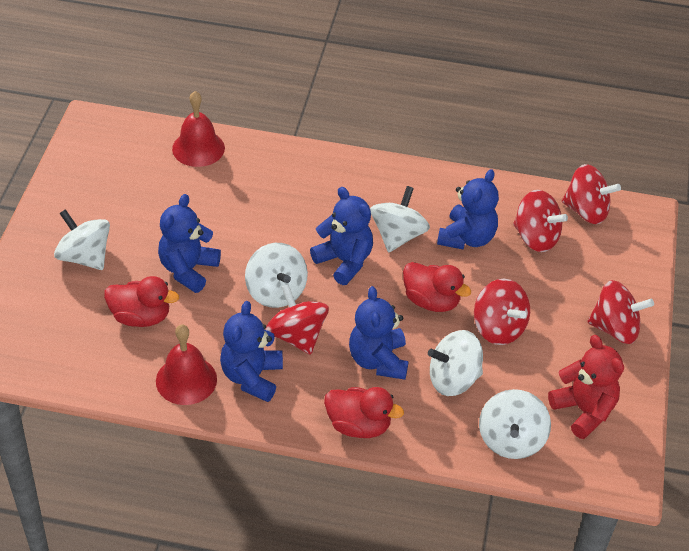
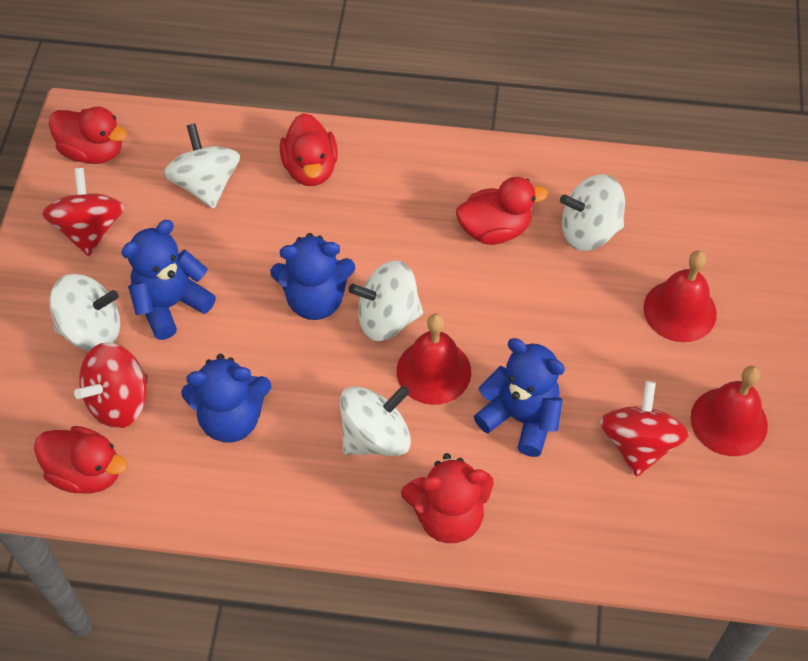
blue teddy bear: 5 -> 4
red bell: 2 -> 3
red duck: 3 -> 4
red spinning top: 5 -> 3

